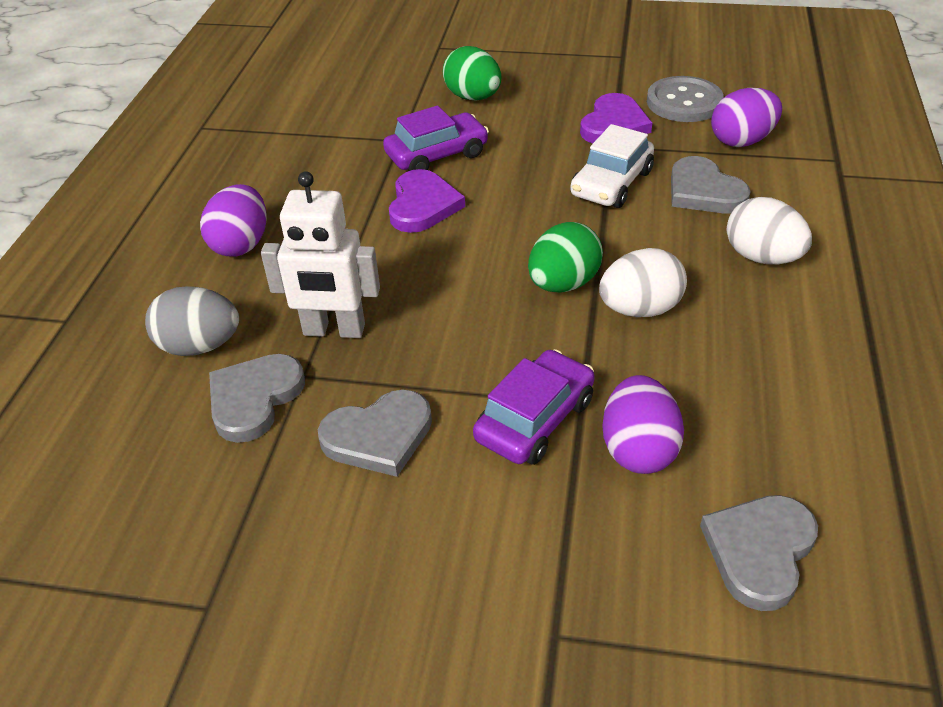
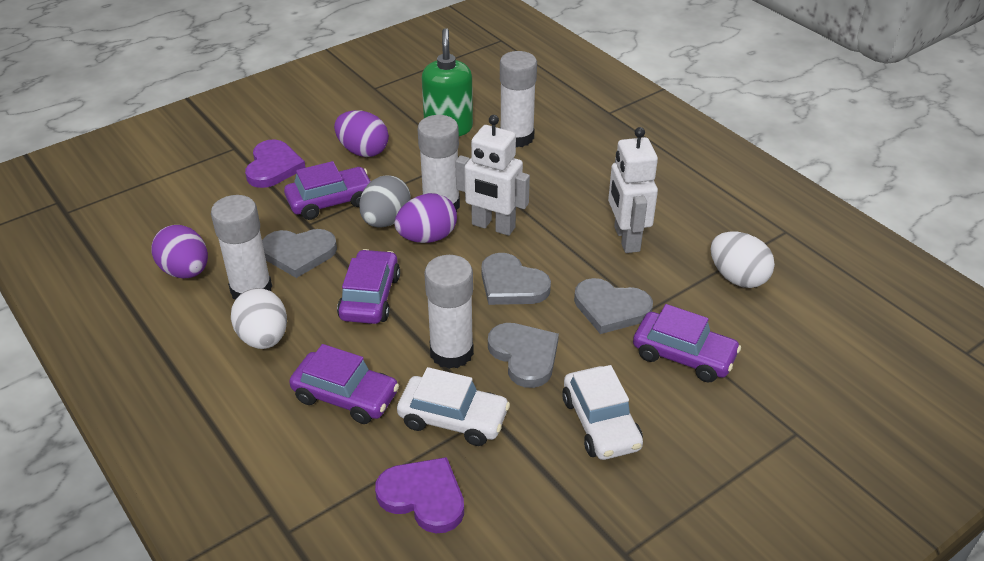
green egg: 2 -> 0
green soap dispenser: 0 -> 1
grey button: 1 -> 0
purple car: 2 -> 4
white car: 1 -> 2
white glue stick: 0 -> 4
white robot: 1 -> 2

